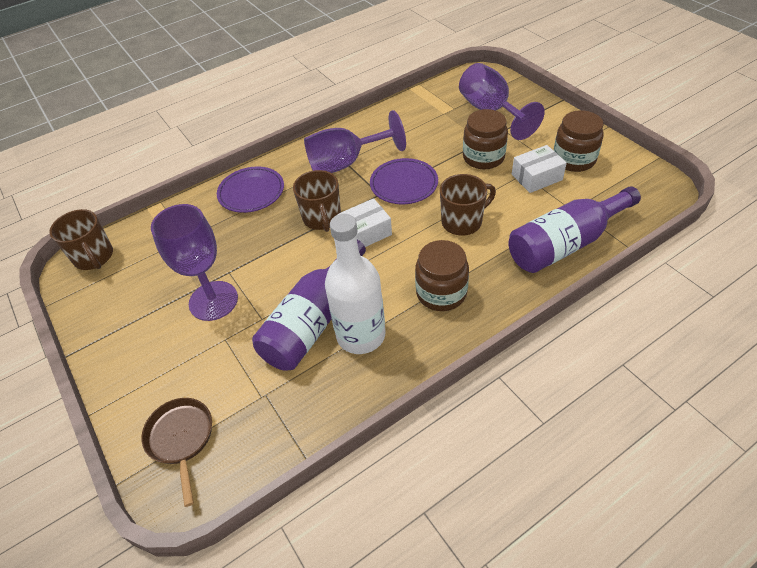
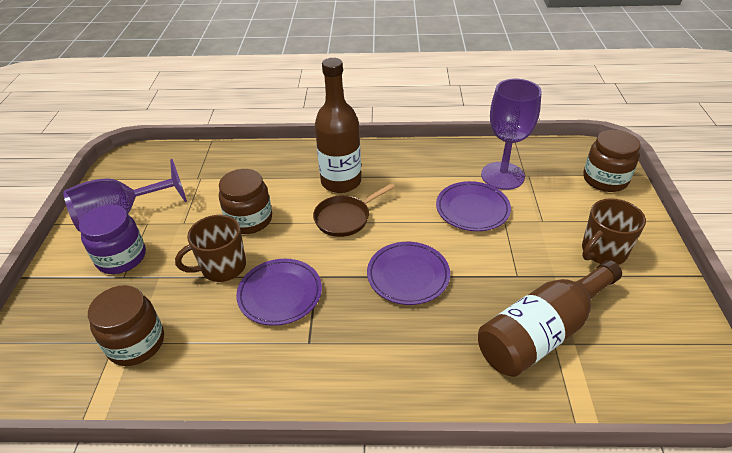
brown bottle: 0 -> 2
brown mug: 3 -> 2
purple bottle: 2 -> 0
purple goblet: 3 -> 2
purple jar: 0 -> 1
purple plate: 2 -> 3
white bottle: 1 -> 0
white box: 2 -> 0

